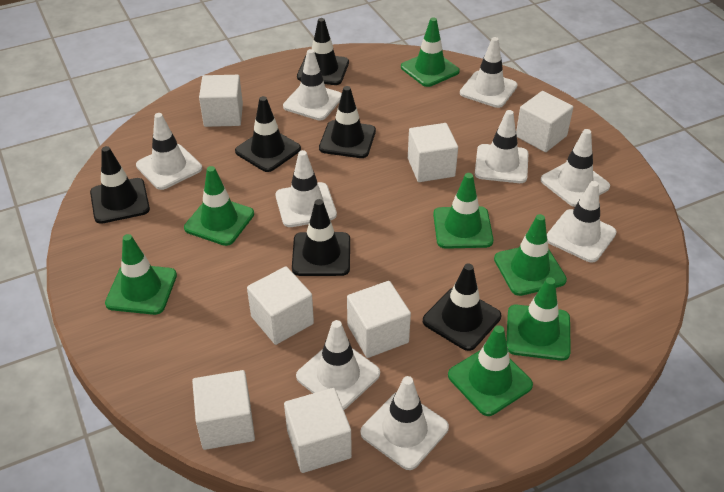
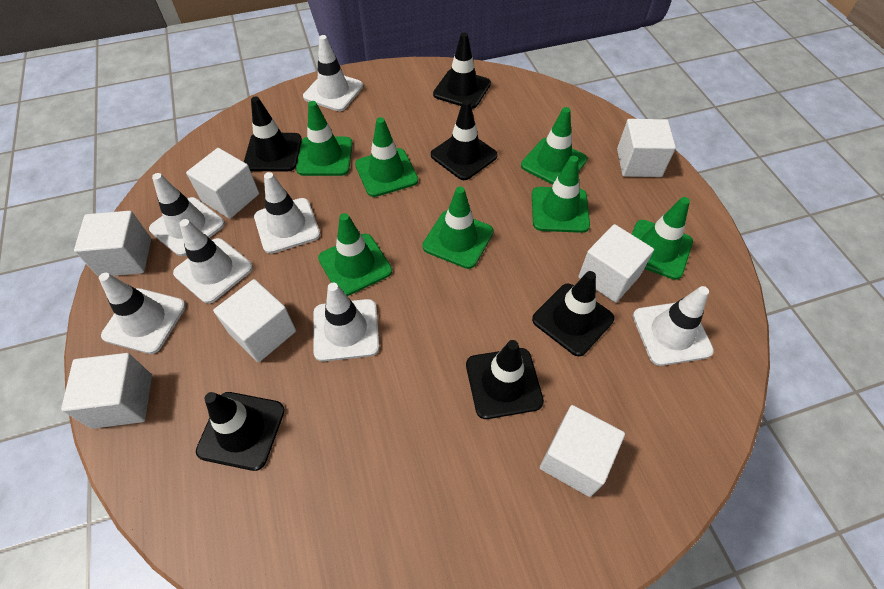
white traffic cone: 9 -> 7

